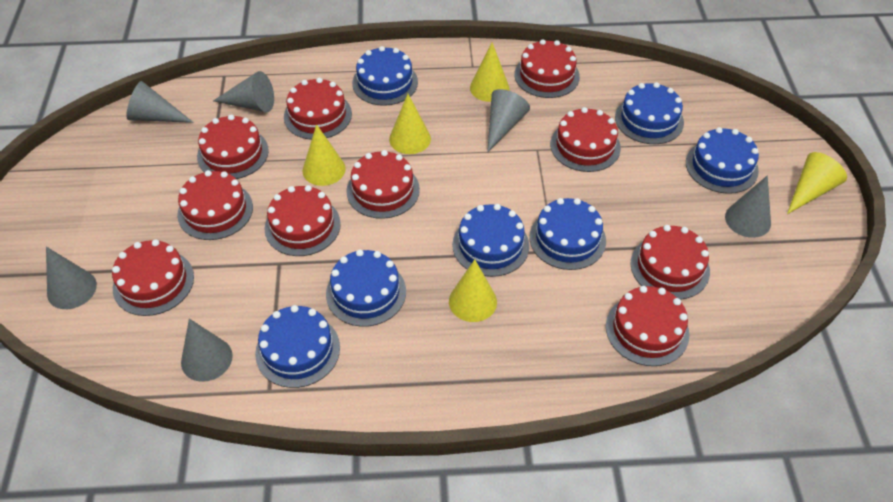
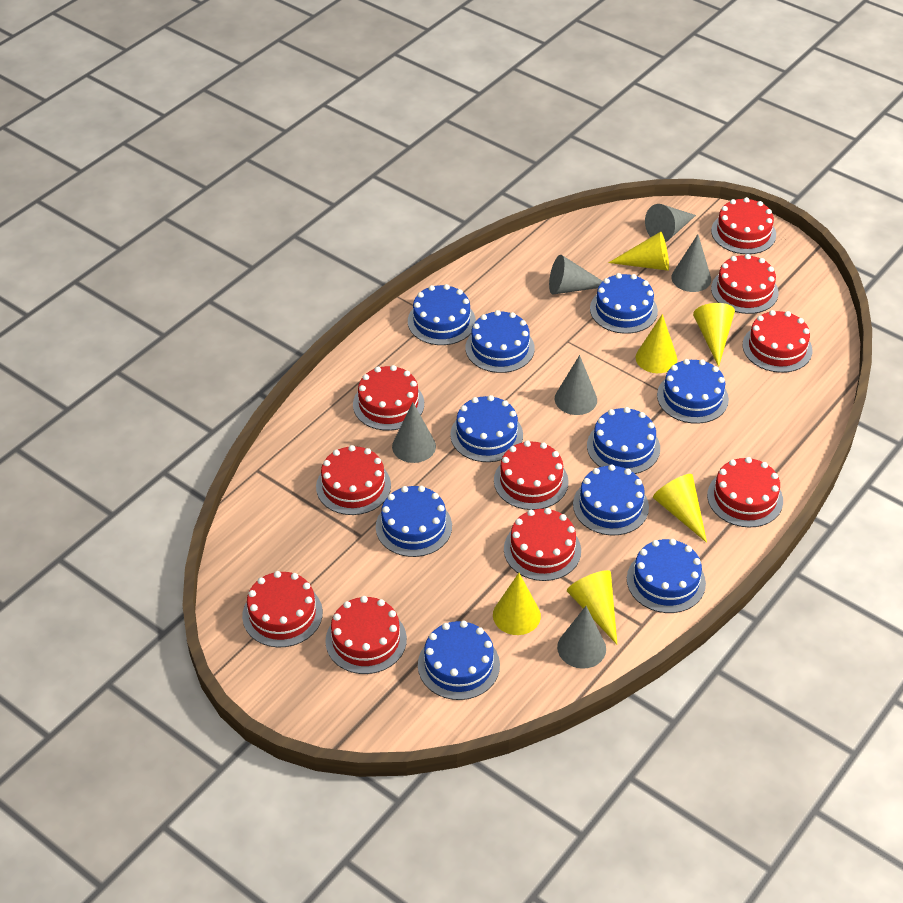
blue cake: 7 -> 10
yellow cone: 5 -> 6

